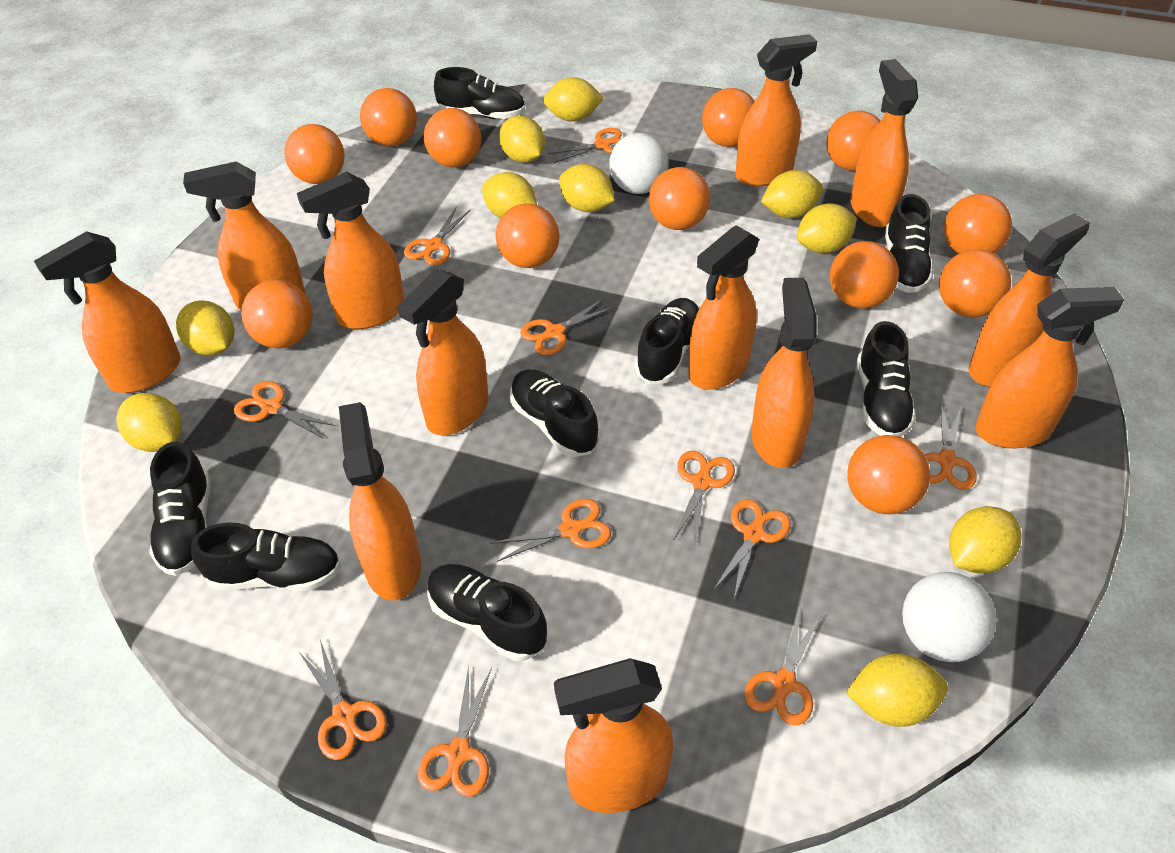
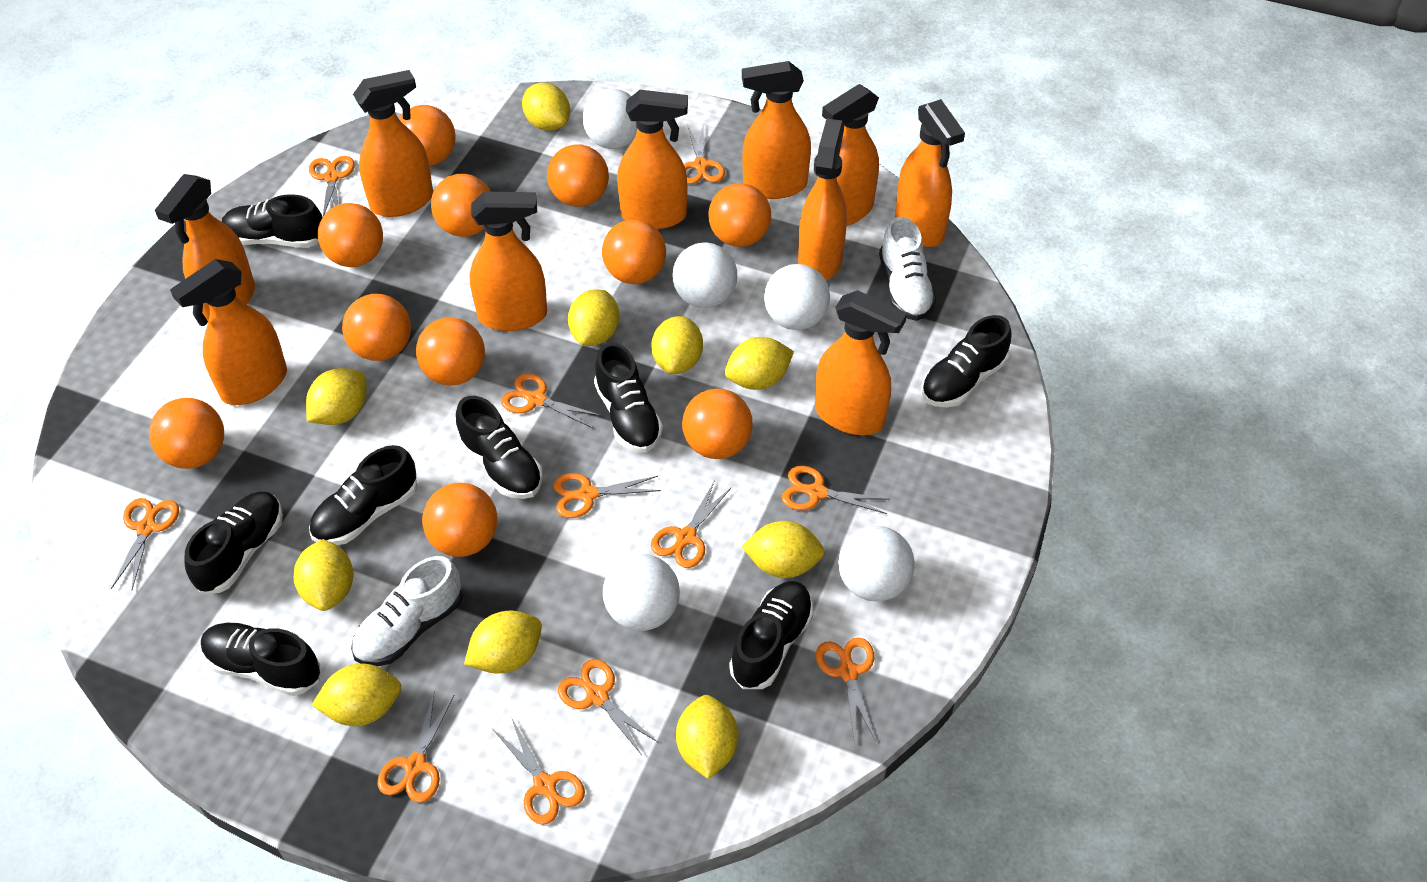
orange ball: 12 -> 11
orange spray bottle: 12 -> 10
white ball: 2 -> 5
white shoe: 0 -> 2

